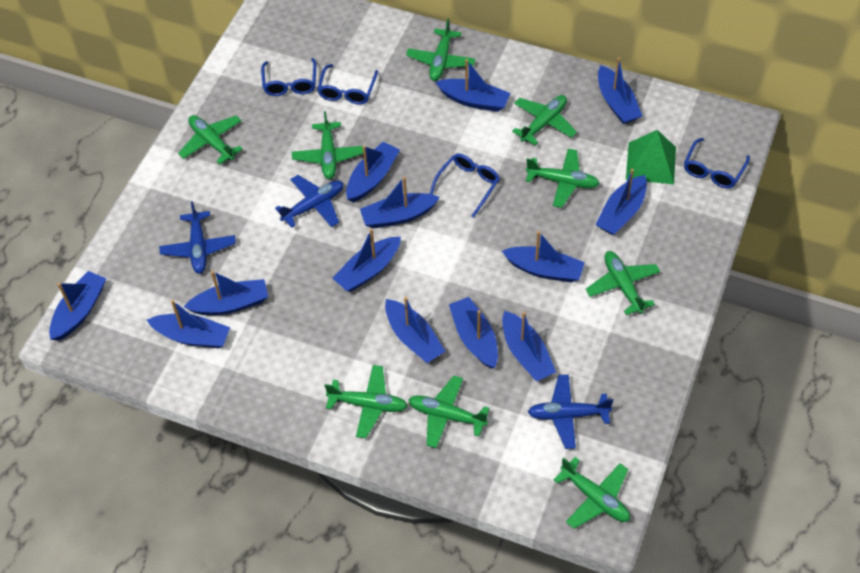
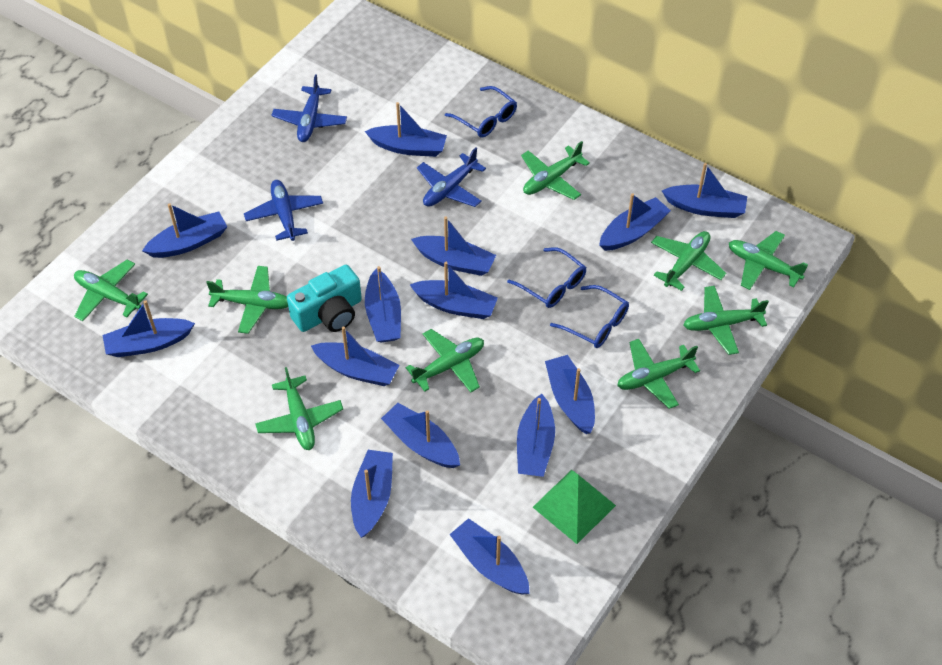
blue boat: 13 -> 14
blue glasses: 4 -> 3
turquoise camera: 0 -> 1

